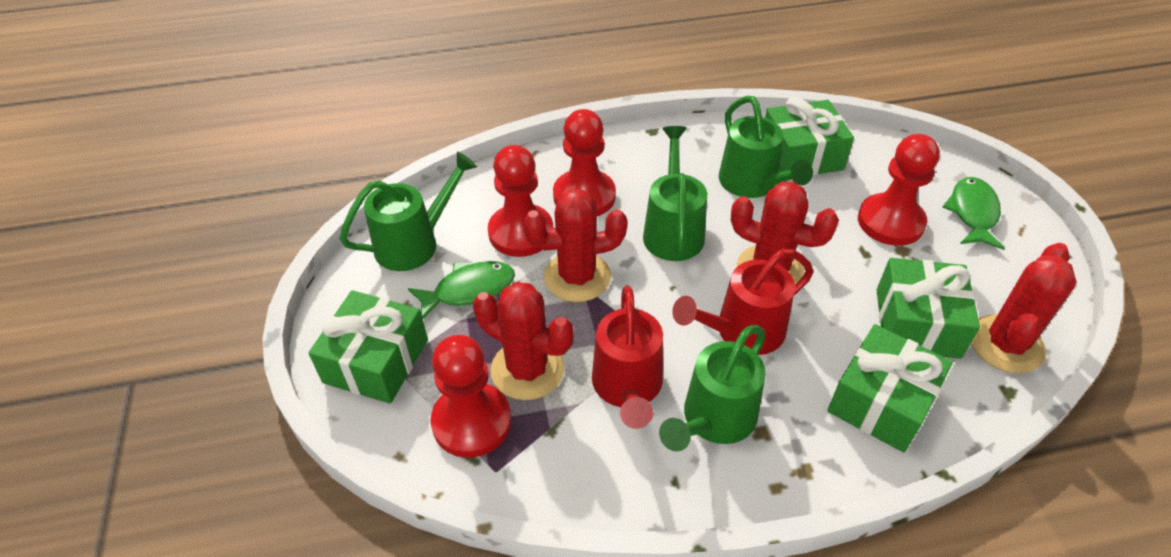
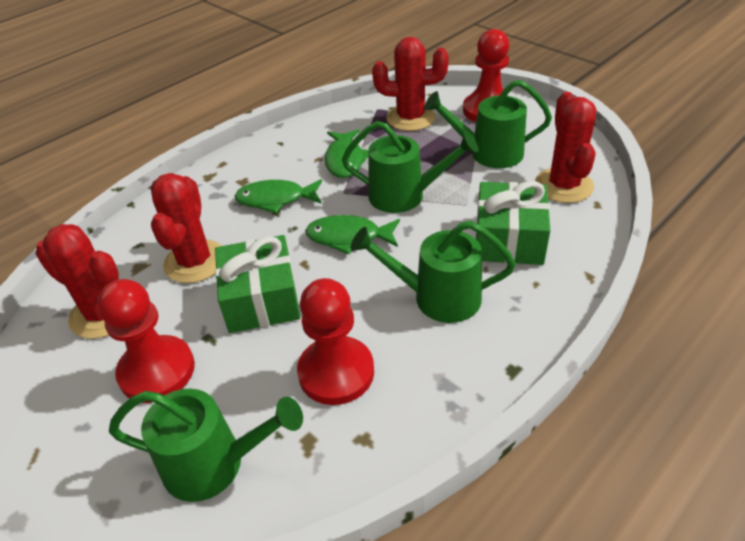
green fish: 2 -> 3
green gift: 4 -> 2
red pawn: 4 -> 3
red watering can: 2 -> 0

